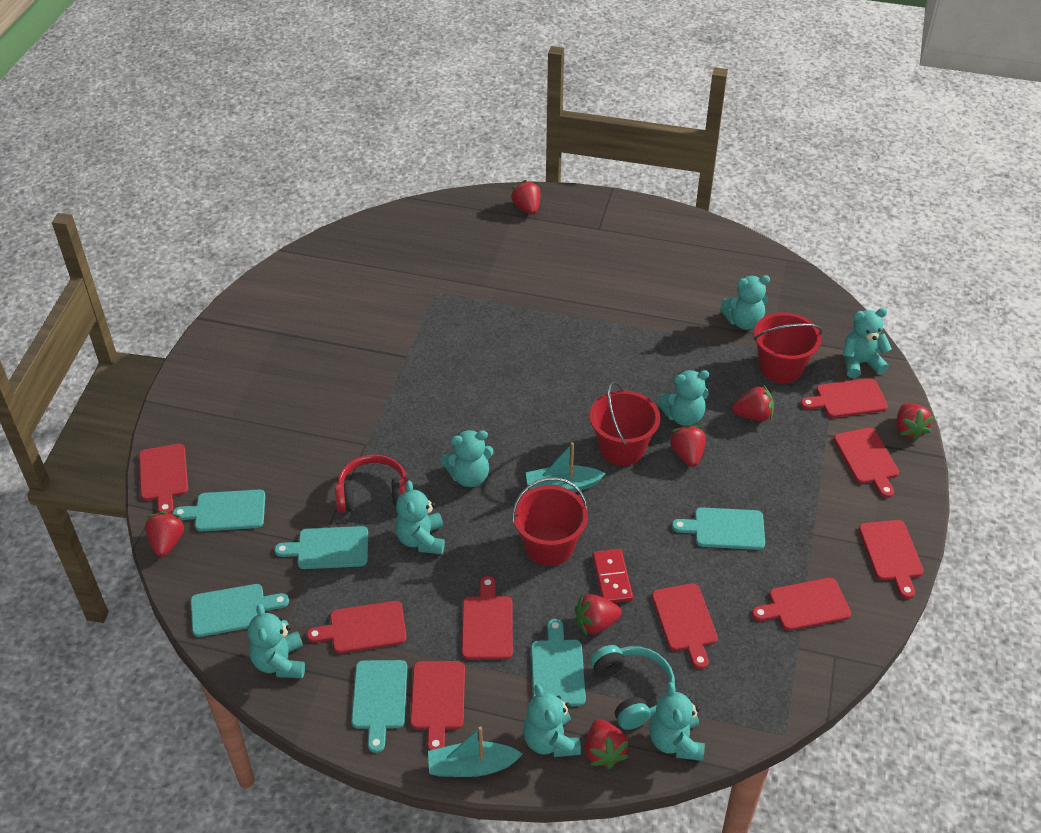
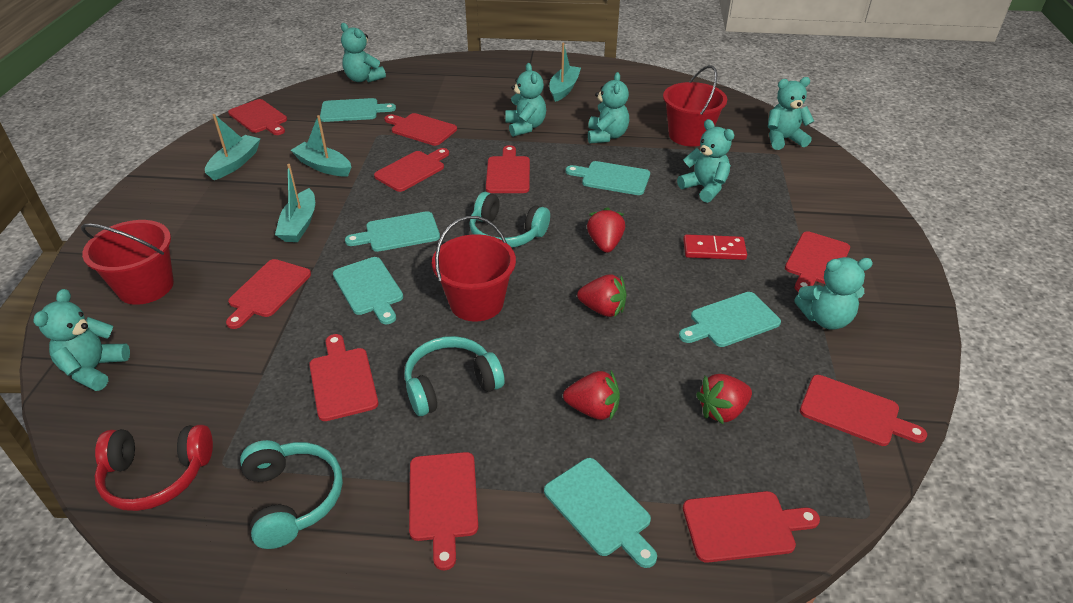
red cutting board: 9 -> 10
red strawberry: 7 -> 4
turquoise boat: 2 -> 4
turquoise headphones: 1 -> 3
turquoise teddy bear: 8 -> 7

